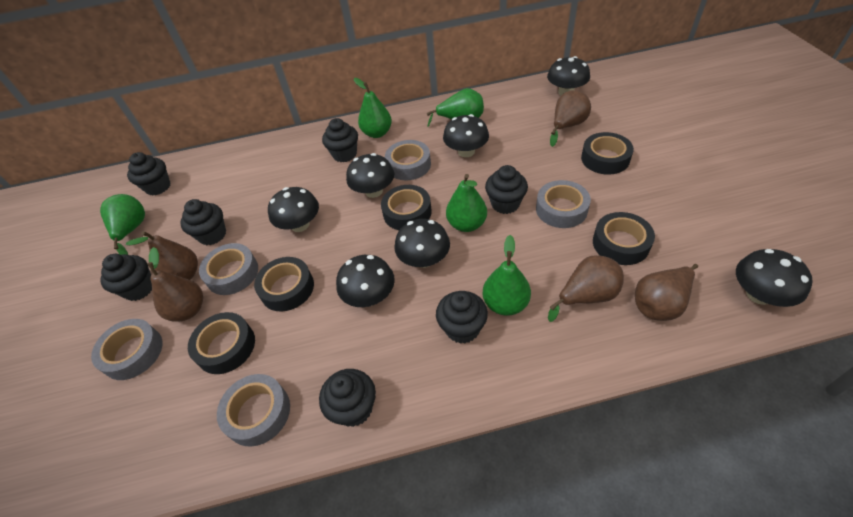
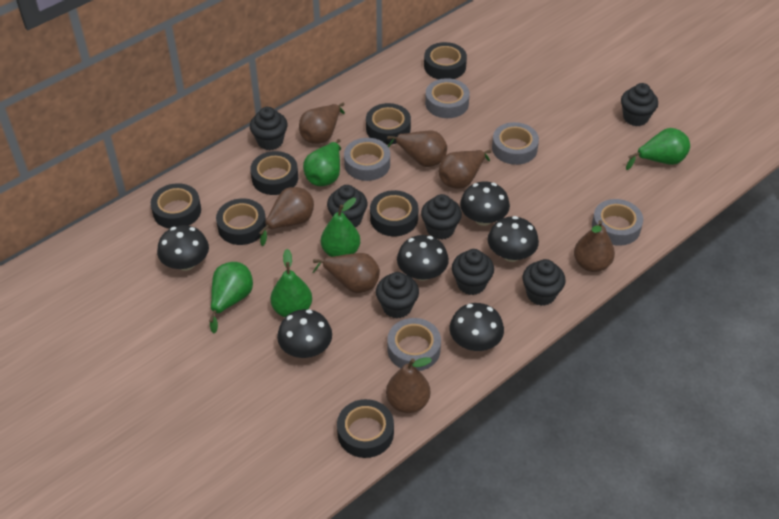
black mushroom: 7 -> 6
black tape: 5 -> 7
brown pear: 5 -> 7

